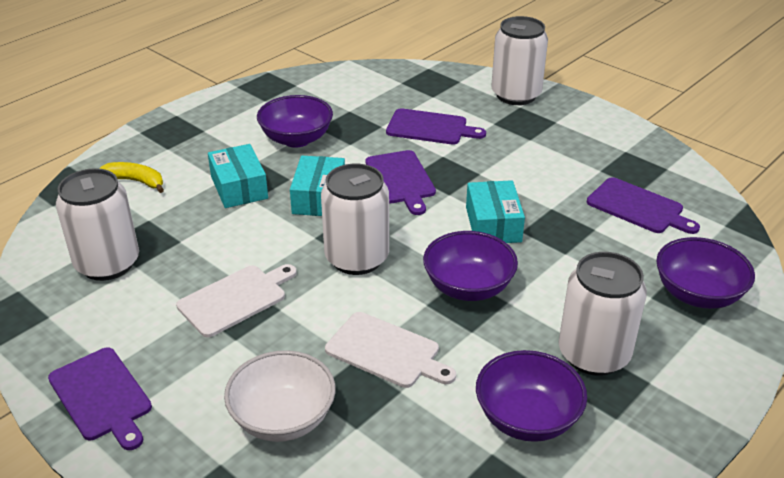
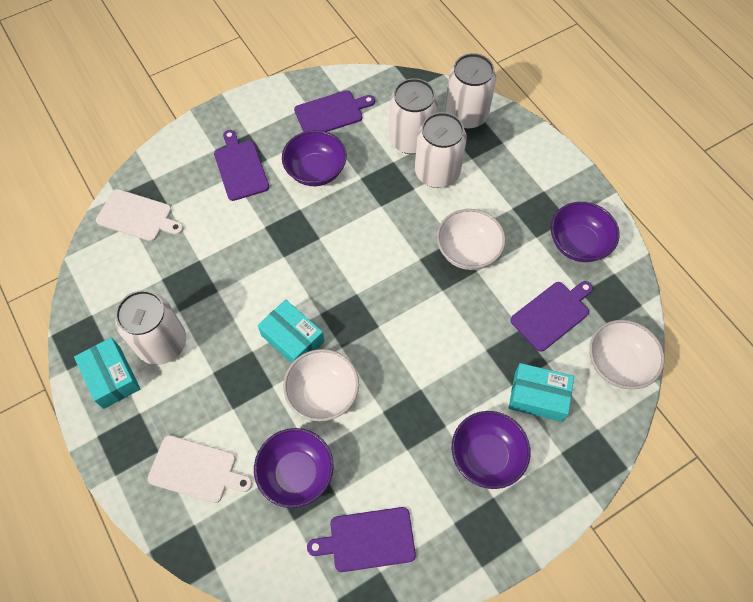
white bowl: 1 -> 3
yellow banana: 1 -> 0

